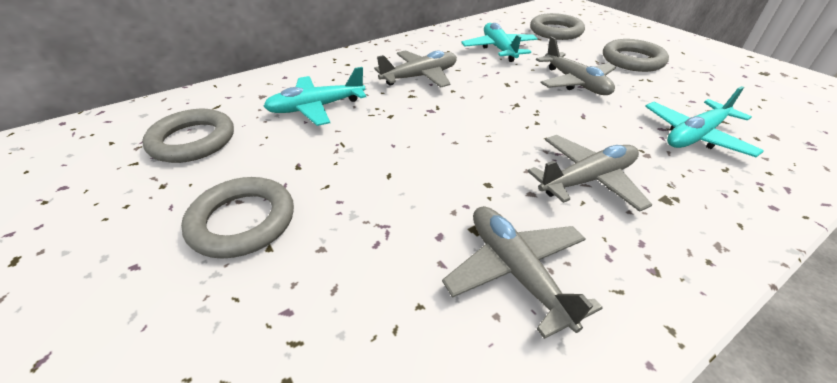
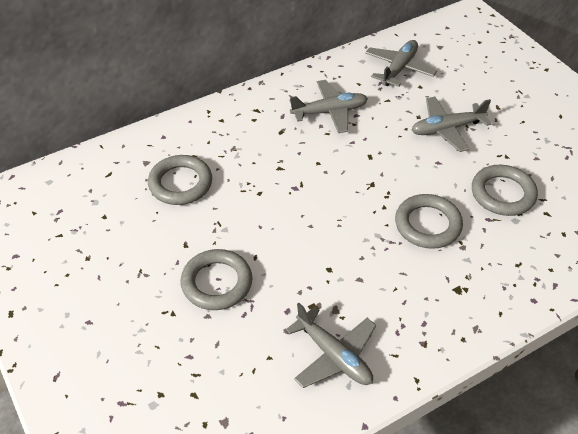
turquoise plane: 3 -> 0

